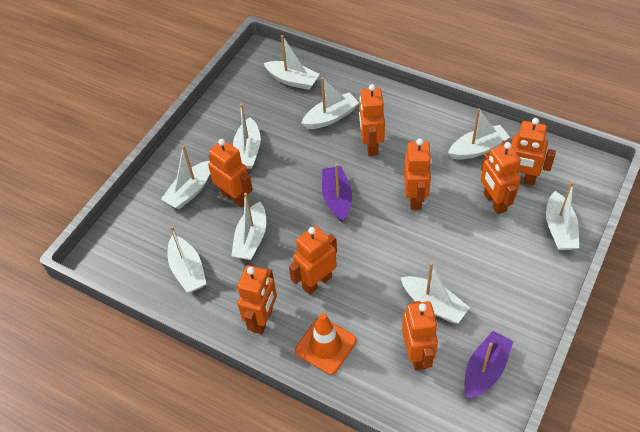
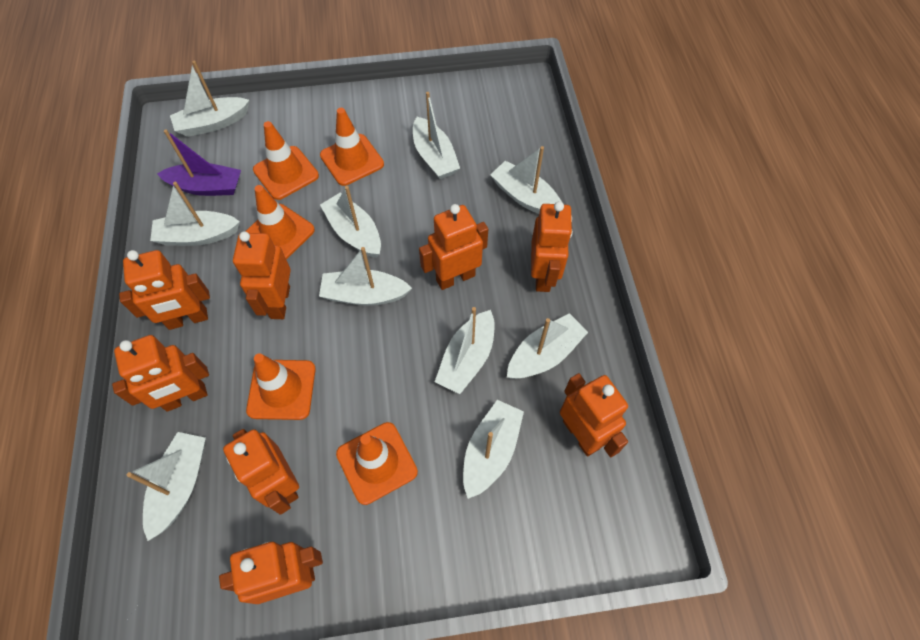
orange traffic cone: 1 -> 5
purple boat: 2 -> 1
white boat: 9 -> 10

